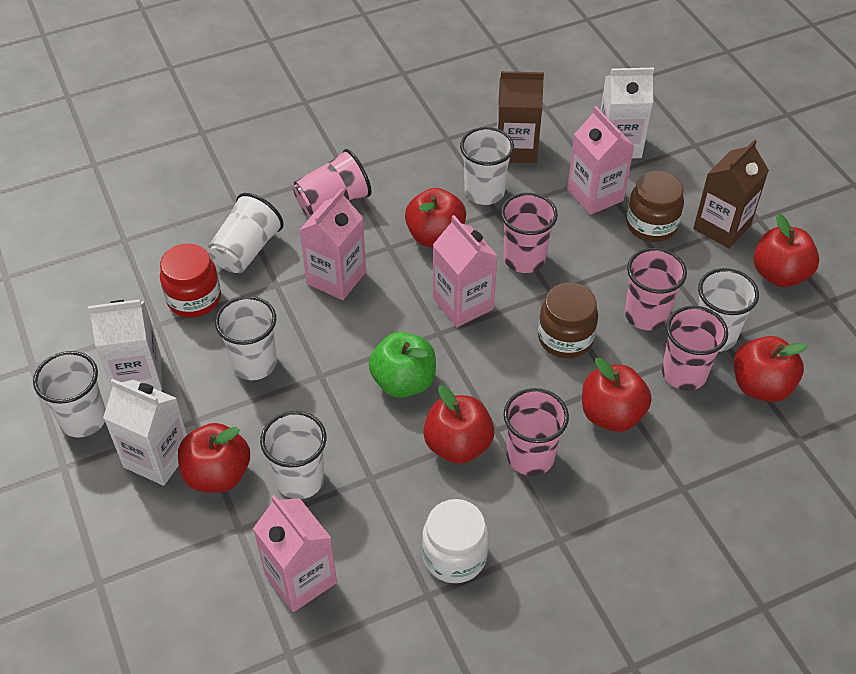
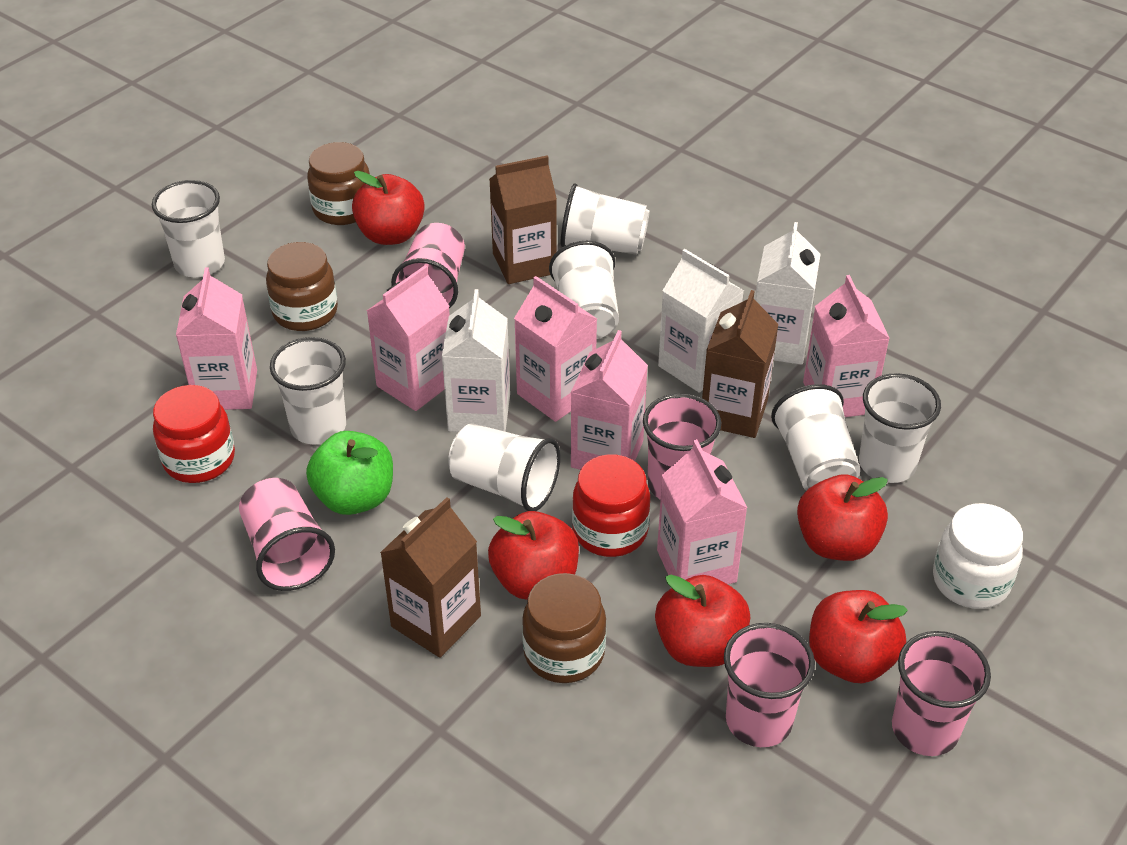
brown carton: 2 -> 3
brown jar: 2 -> 3
pink carton: 4 -> 6
red apple: 6 -> 5
red jar: 1 -> 2
white cup: 6 -> 7

